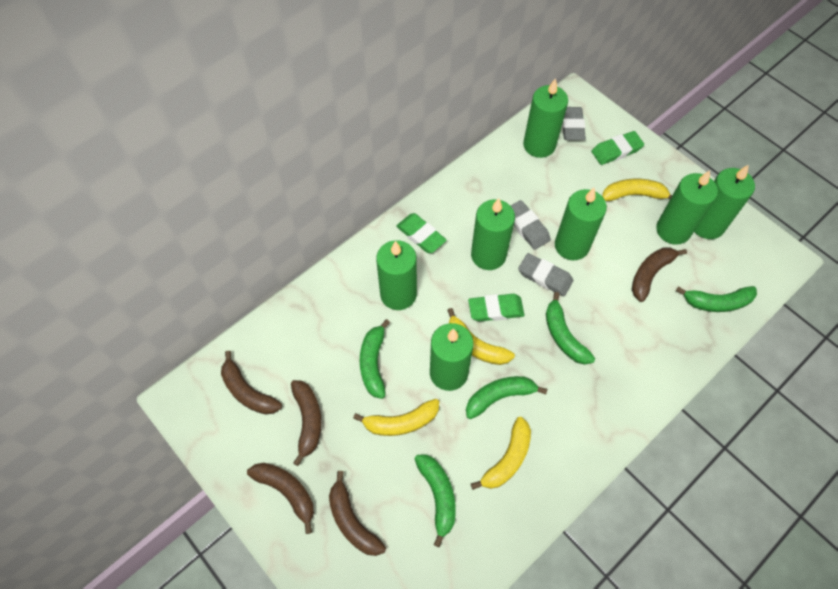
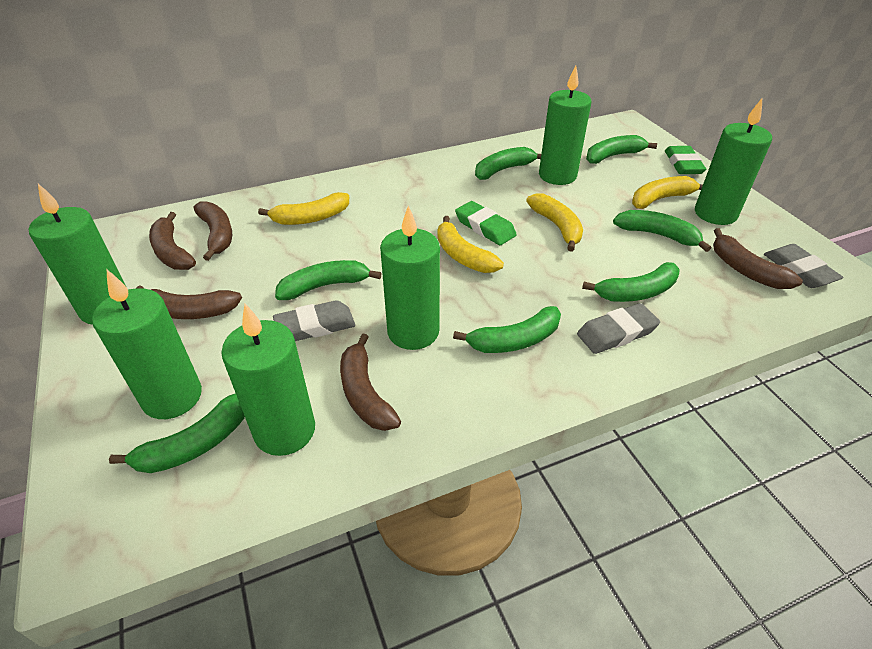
green banana: 5 -> 7
green candle: 7 -> 6
green eraser: 3 -> 2

